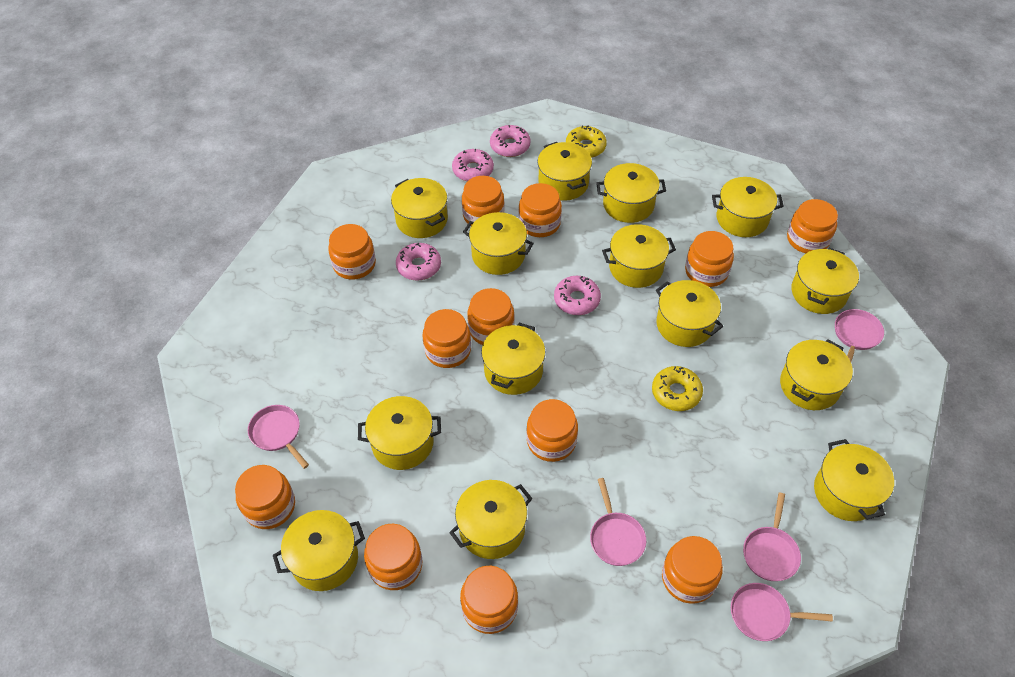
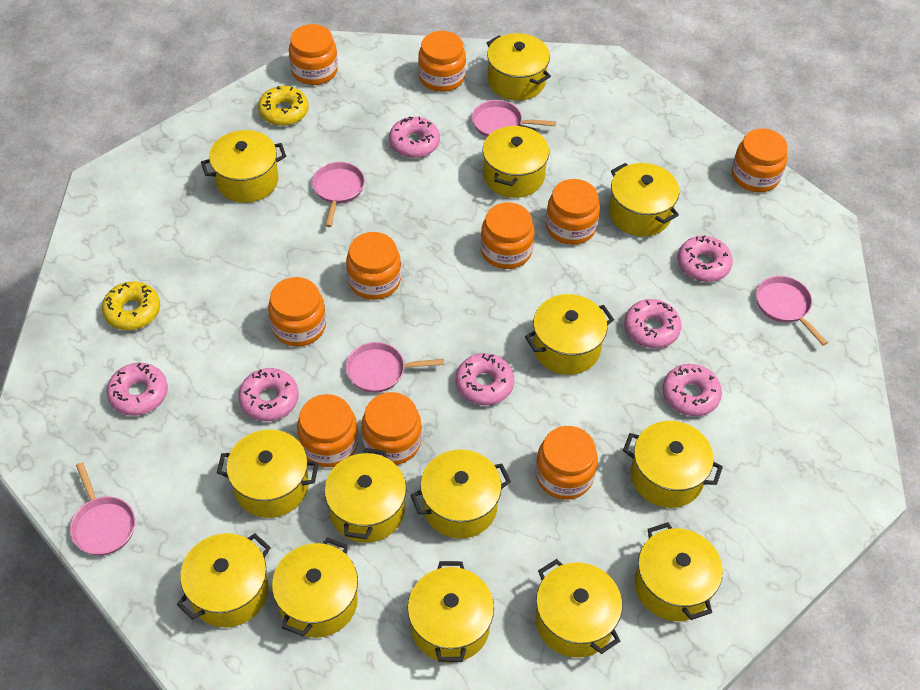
orange jar: 12 -> 10
pink donut: 4 -> 7

